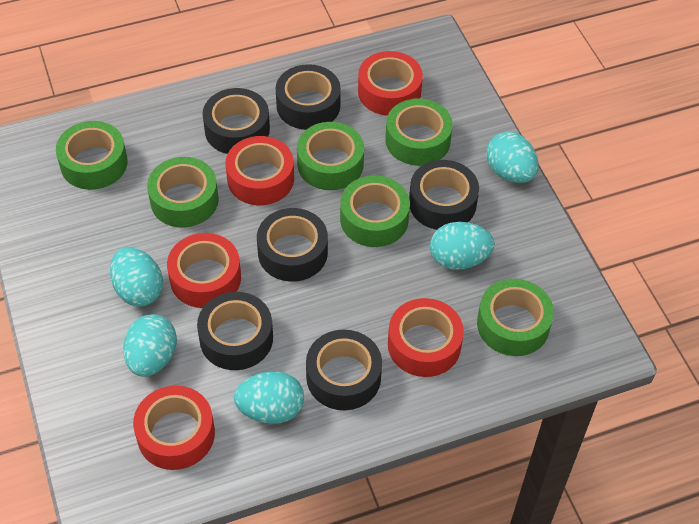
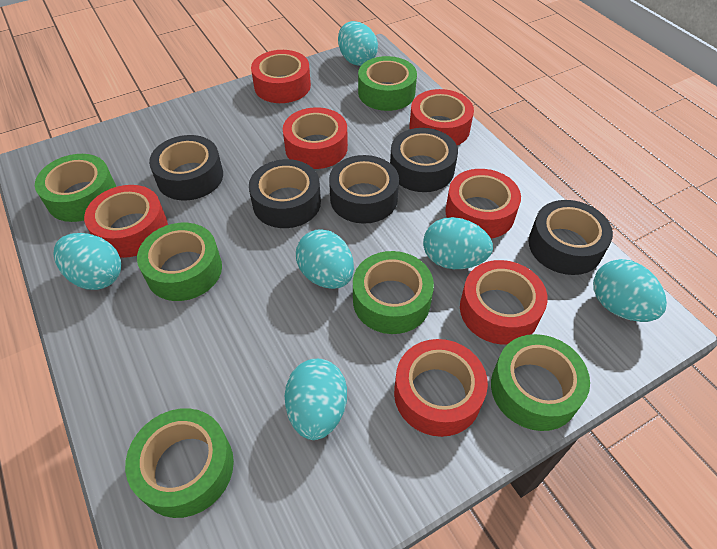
black tape: 6 -> 5
red tape: 5 -> 7
turquoise egg: 5 -> 6

